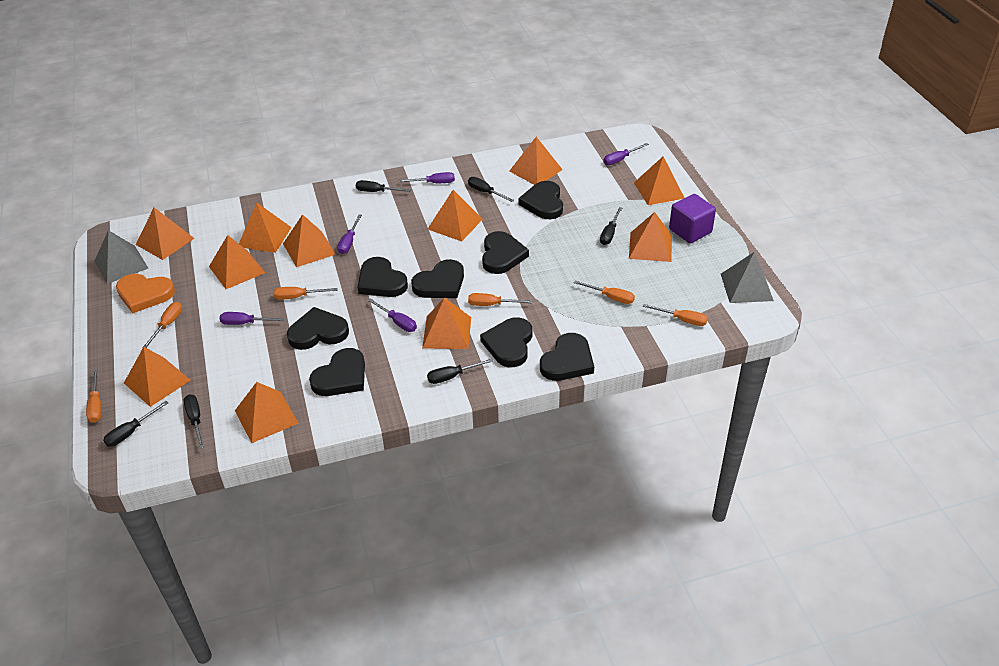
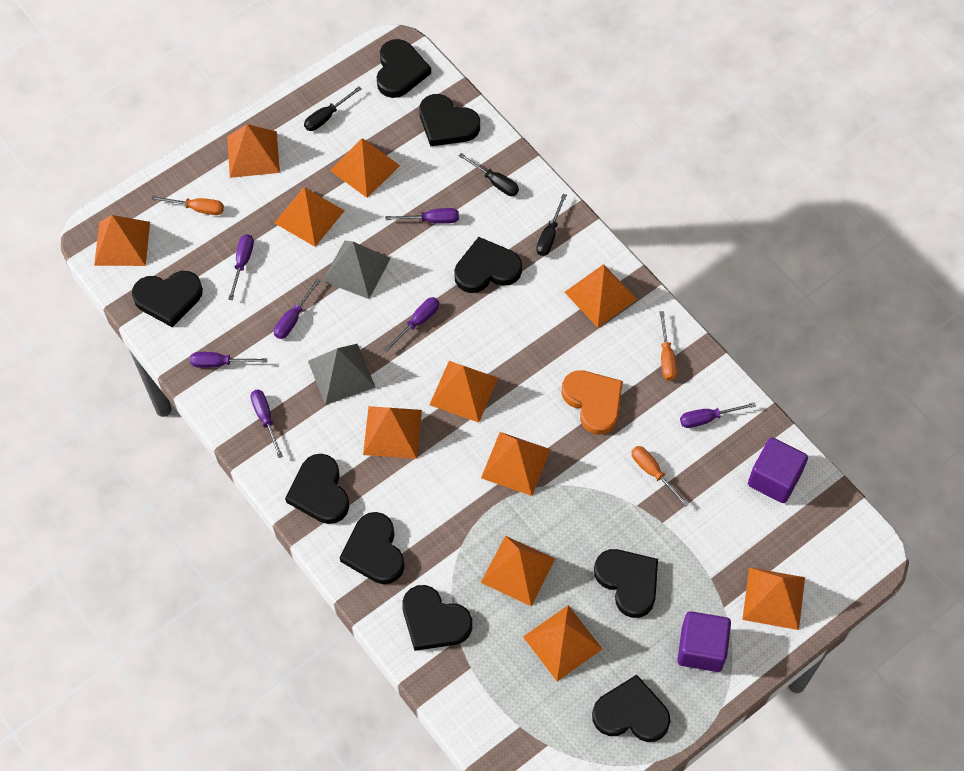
black heart: 8 -> 9
black screwdriver: 6 -> 3
orange screwdriver: 6 -> 3
purple cube: 1 -> 2
purple screwdriver: 5 -> 7

